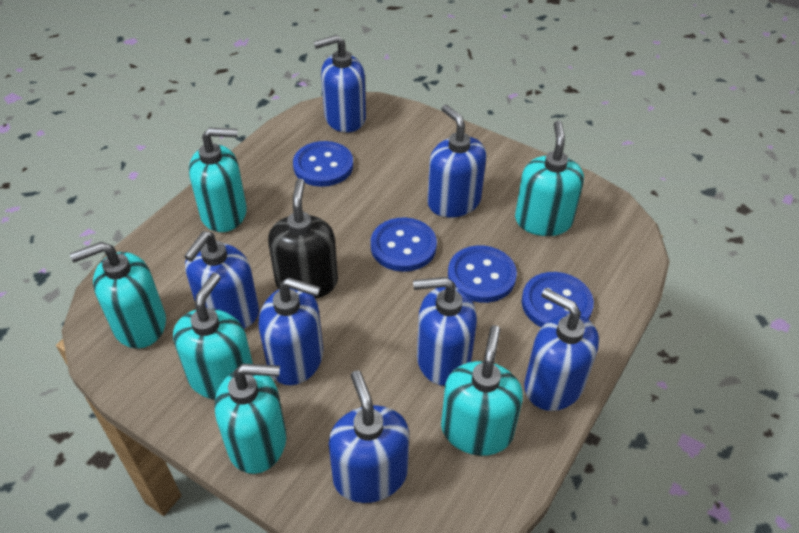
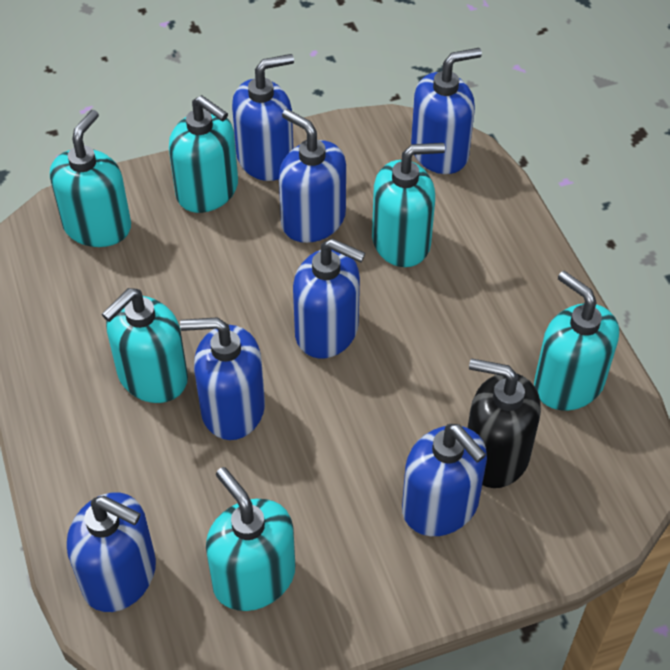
blue button: 4 -> 0

